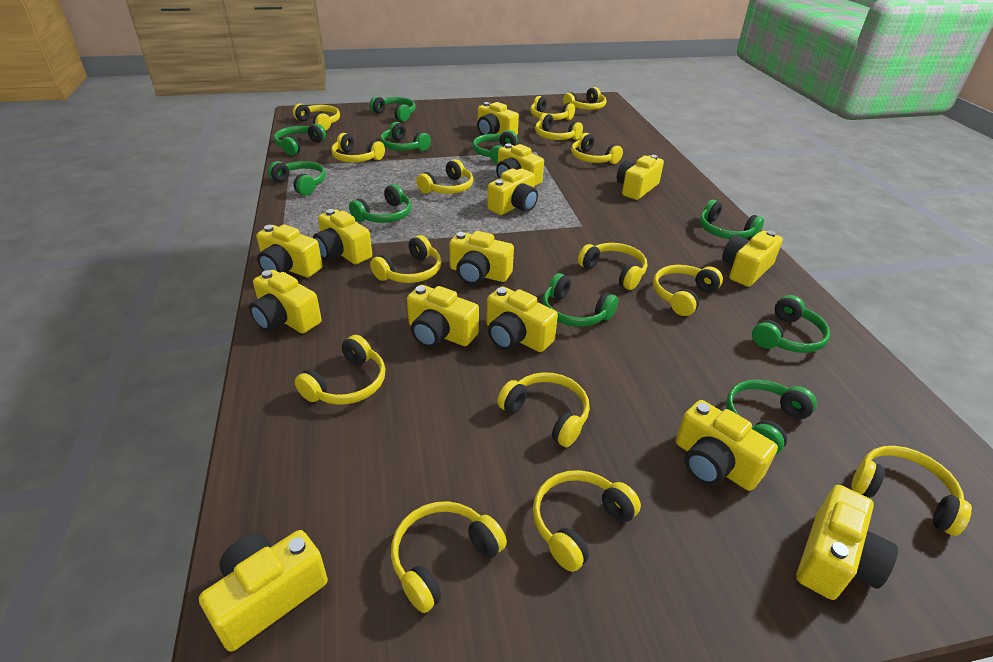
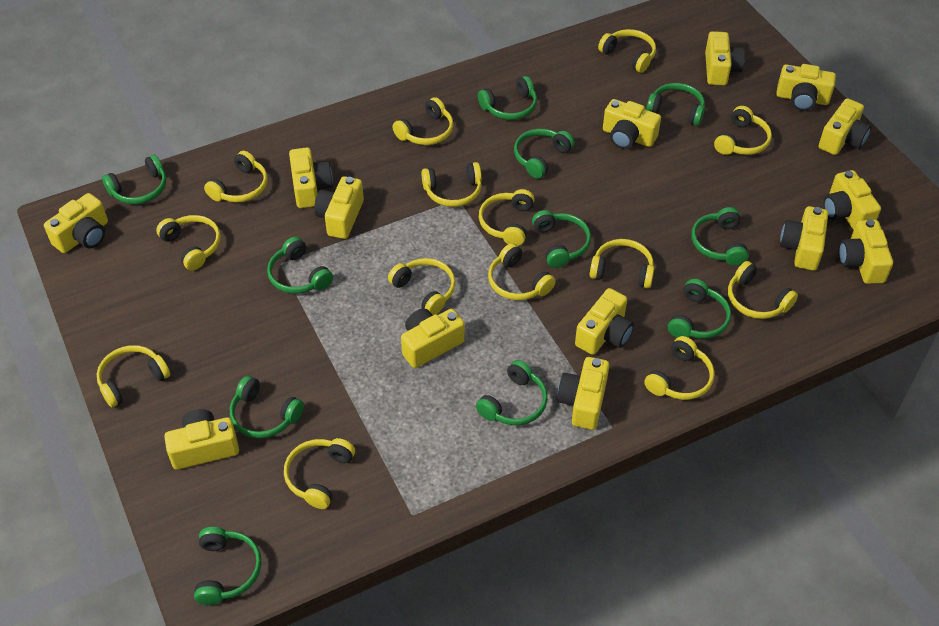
green headphones: 10 -> 11
yellow headphones: 15 -> 14

